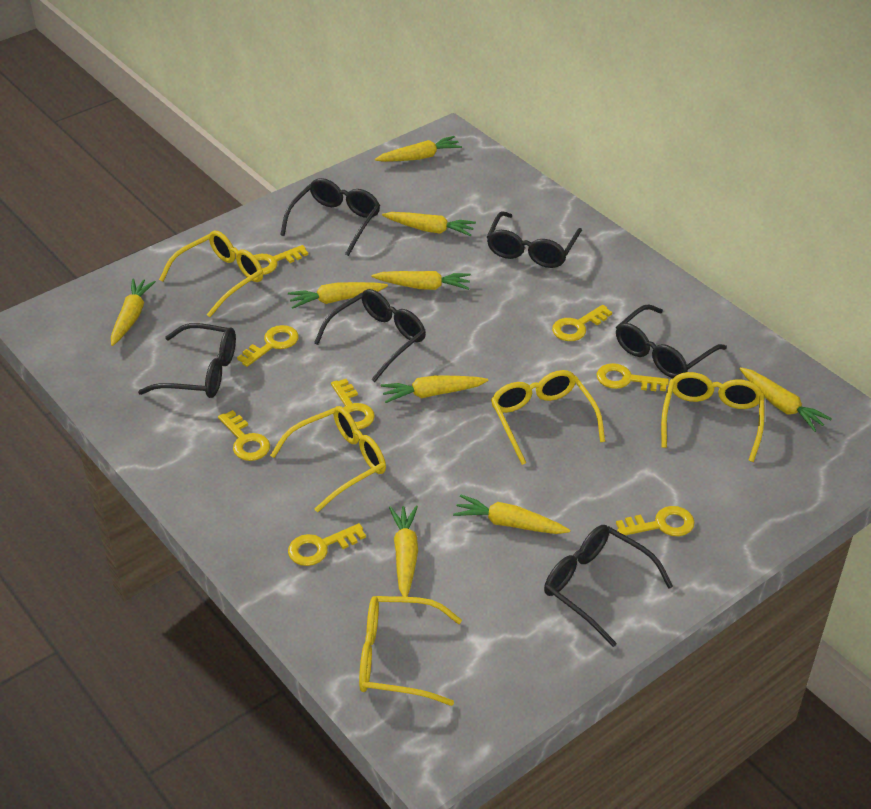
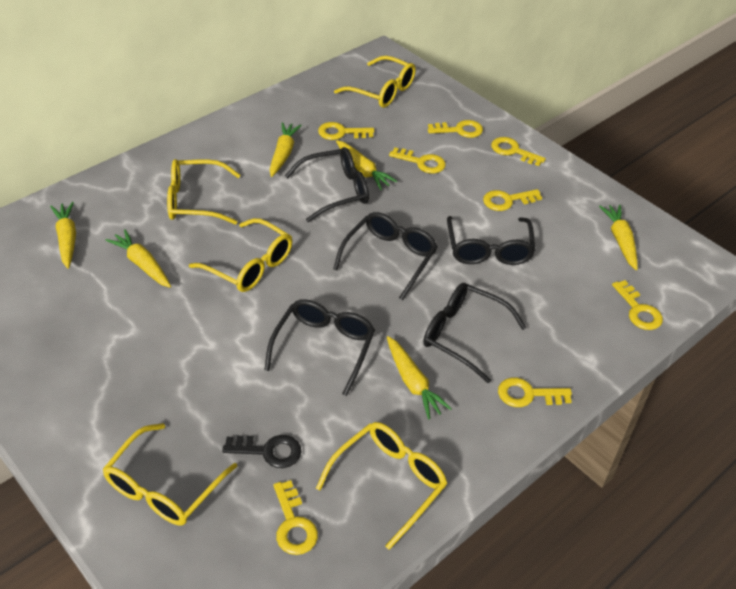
black glasses: 6 -> 5
black key: 0 -> 1
yellow carrot: 9 -> 6

